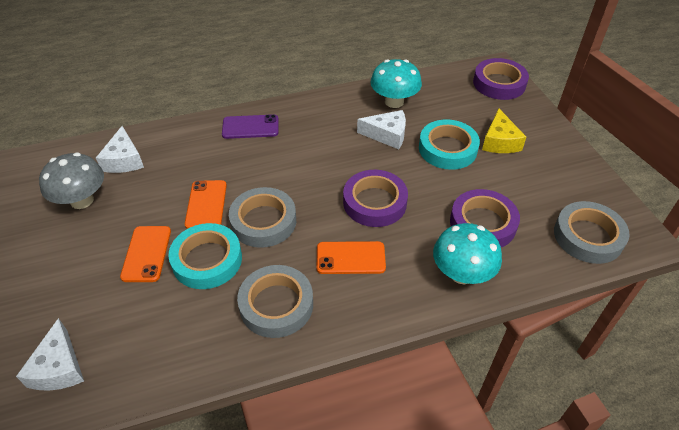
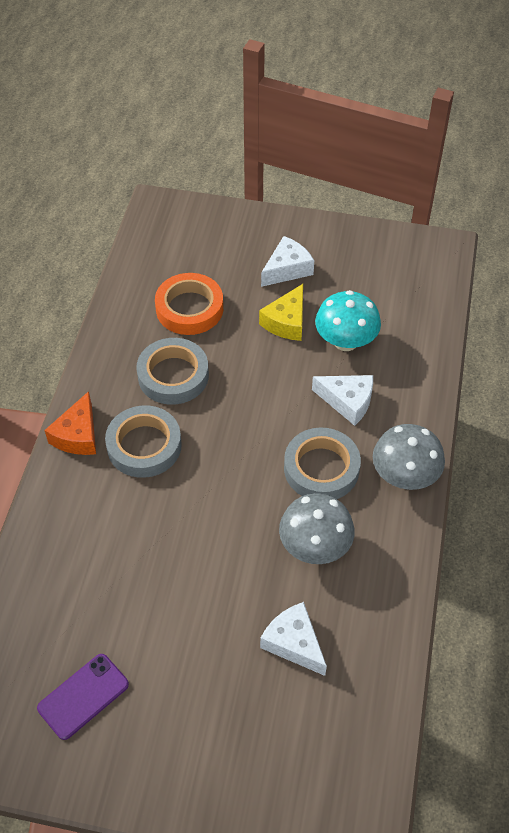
grey mushroom: 1 -> 2
orange cheese: 0 -> 1
orange phone: 3 -> 0
orange tape: 0 -> 1
purple tape: 3 -> 0
turquoise mushroom: 2 -> 1
turquoise tape: 2 -> 0

